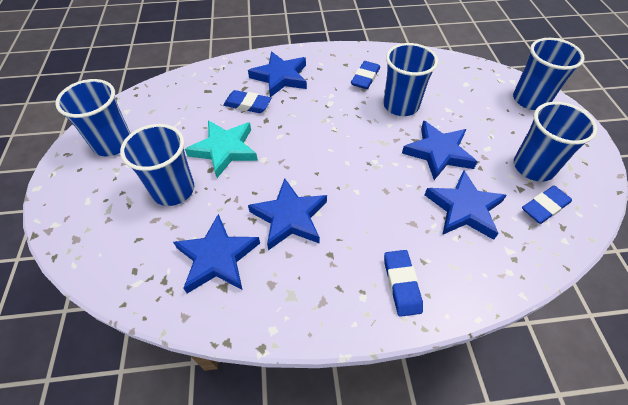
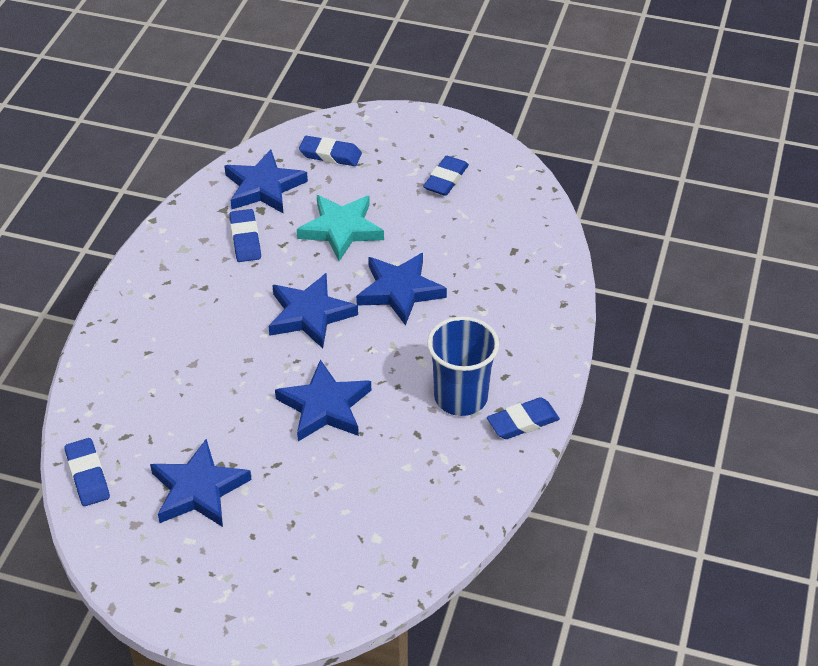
blue cup: 5 -> 1
blue eraser: 4 -> 5

